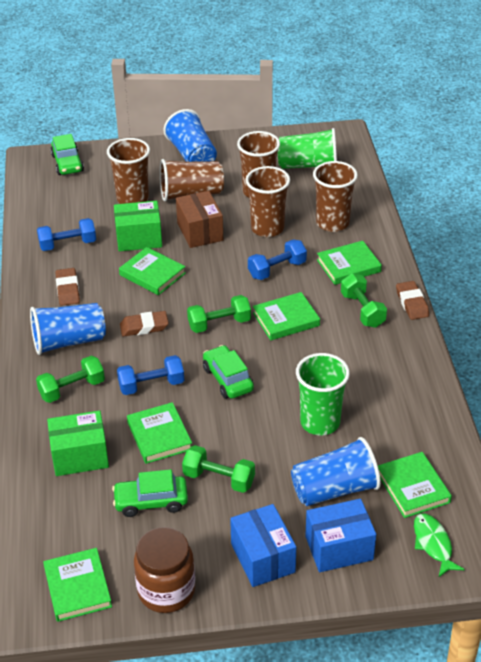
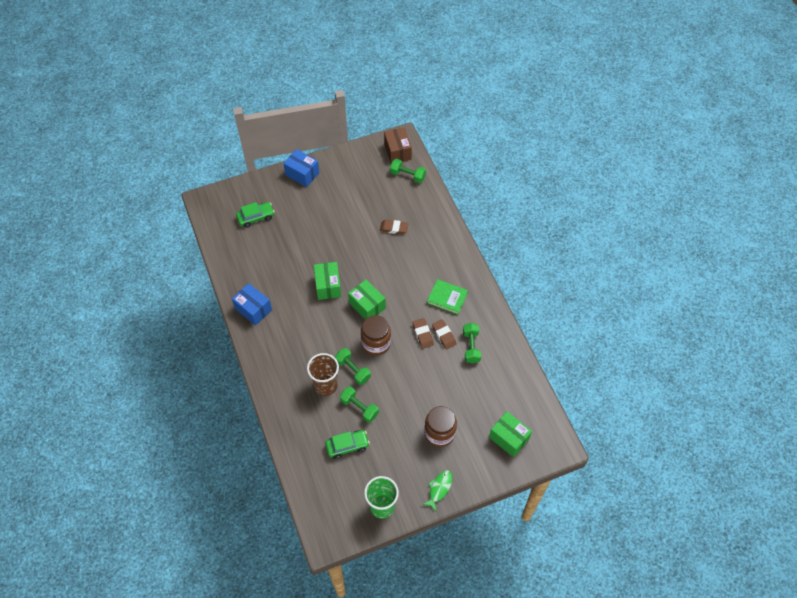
blue cup: 3 -> 0
blue dumbbell: 3 -> 0
brown cup: 5 -> 1
brown jar: 1 -> 2
green book: 6 -> 1
green box: 2 -> 3
green car: 3 -> 2
green cup: 2 -> 1

